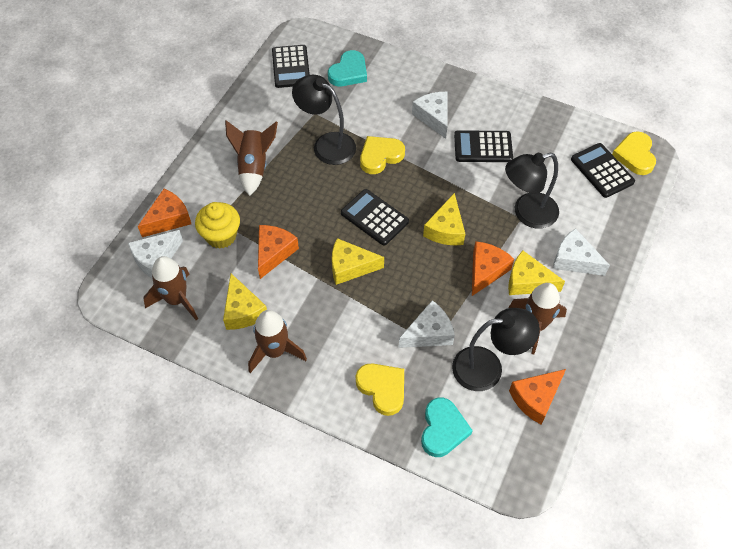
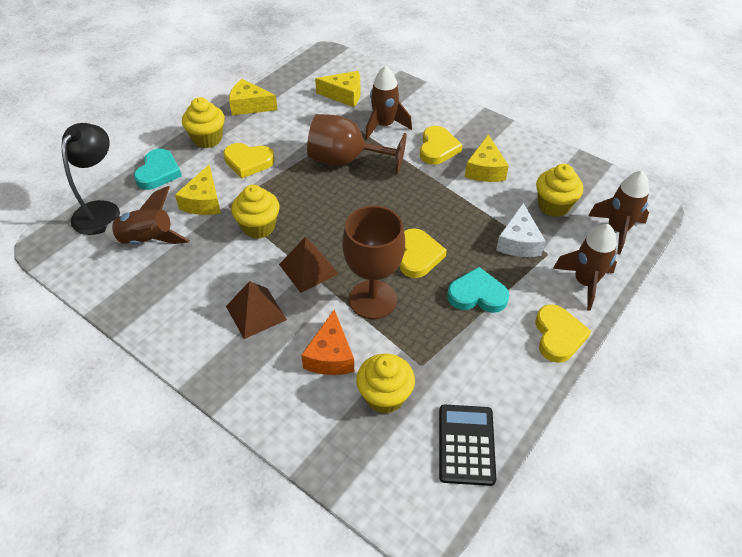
black calculator: 4 -> 1
black lamp: 3 -> 1
brown goblet: 0 -> 2
brown pyramid: 0 -> 2
orange cheese: 4 -> 1
white cheese: 4 -> 1
yellow cupcake: 1 -> 4
yellow heart: 3 -> 4

